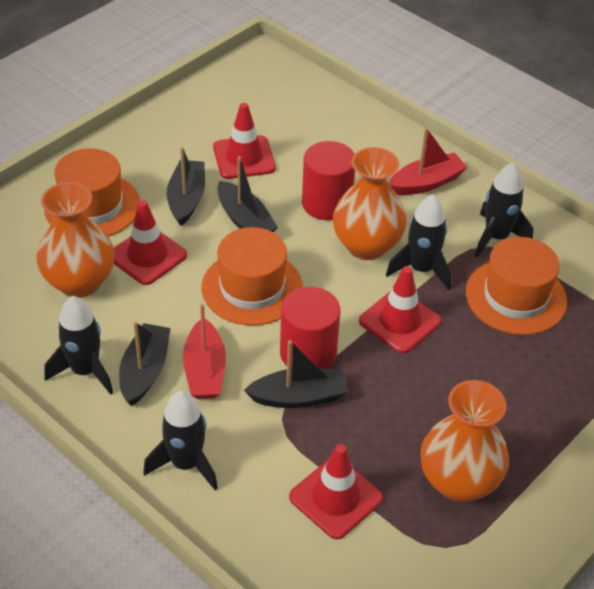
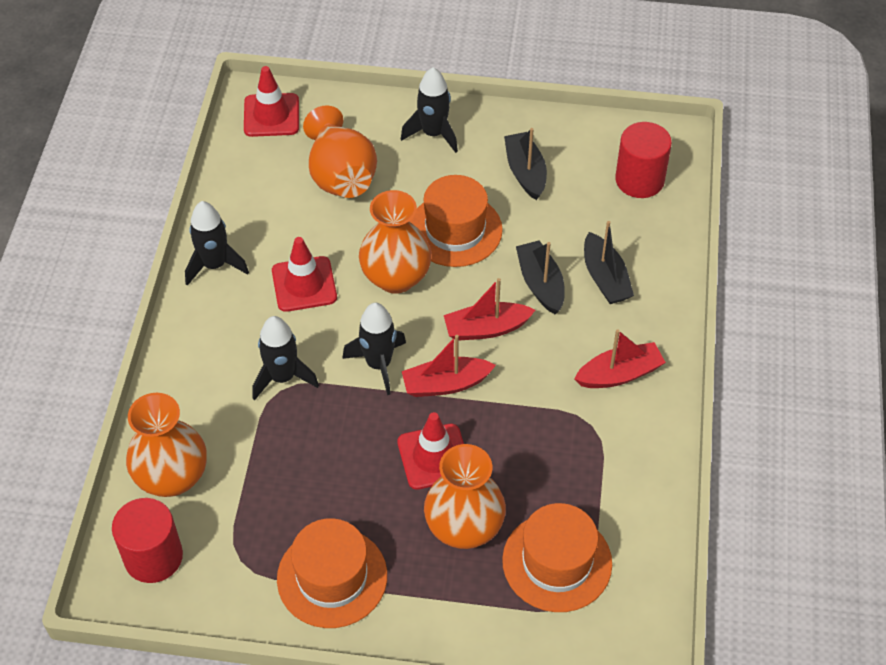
black boat: 4 -> 3
orange vase: 3 -> 4
red boat: 2 -> 3
red traffic cone: 4 -> 3

